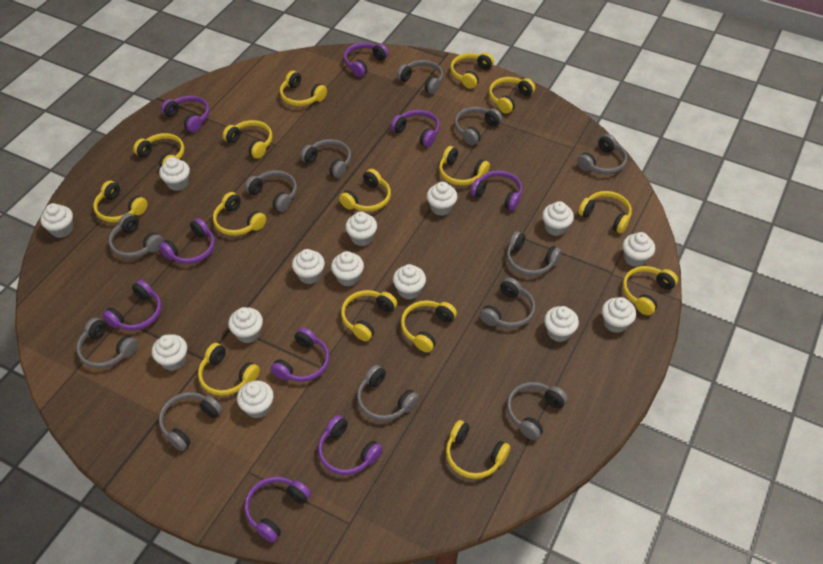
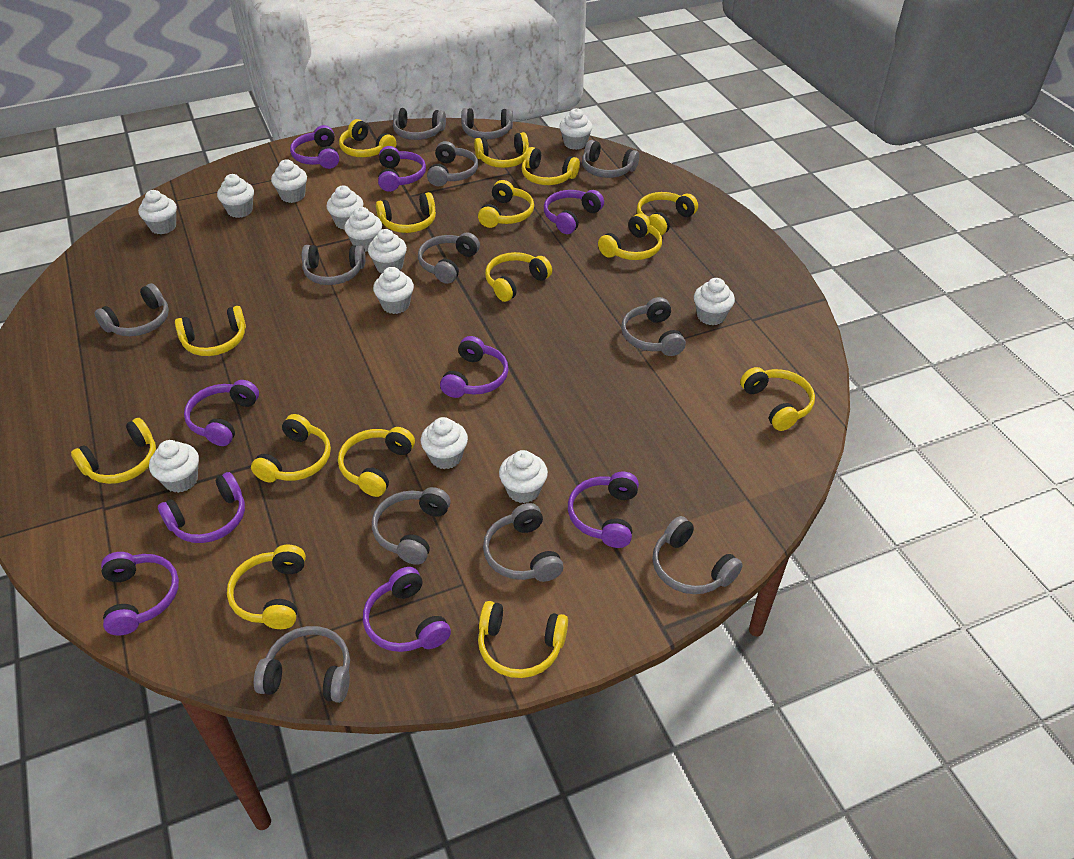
white cupcake: 14 -> 12

